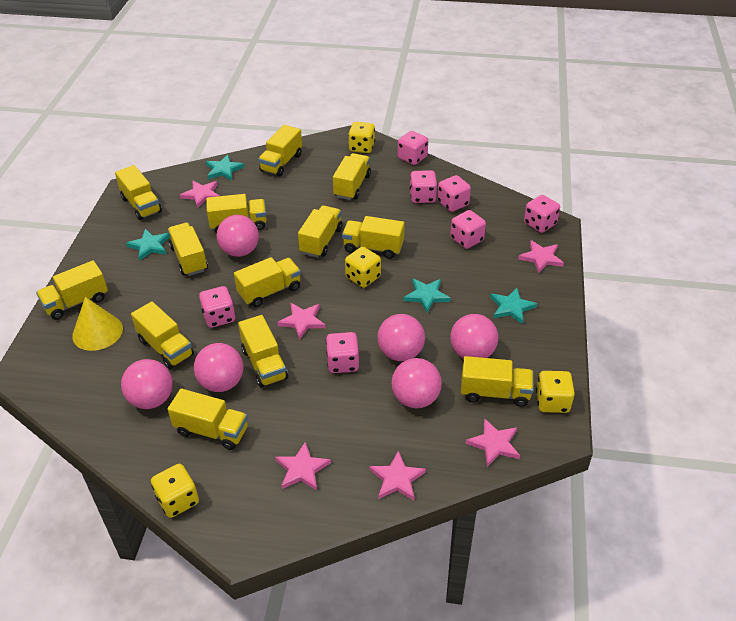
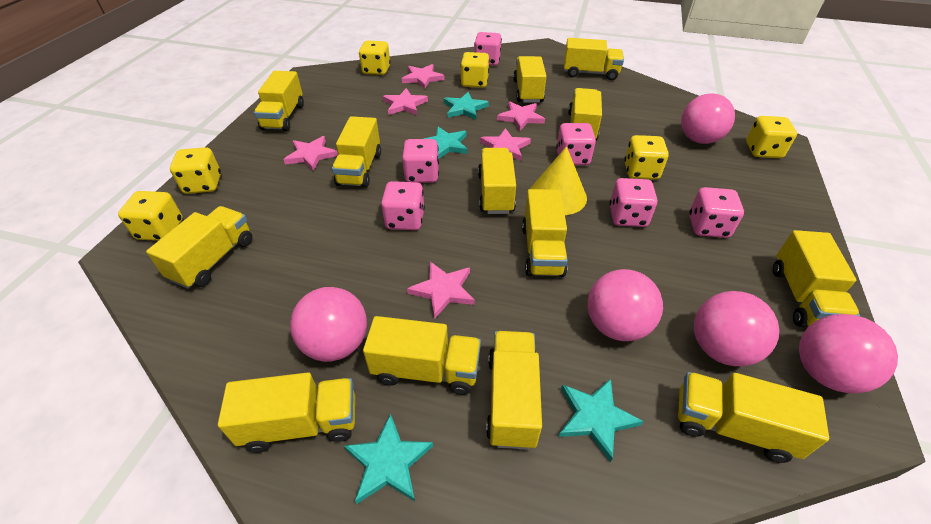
pink ball: 6 -> 5
pink dice: 7 -> 6
yellow dice: 4 -> 6

